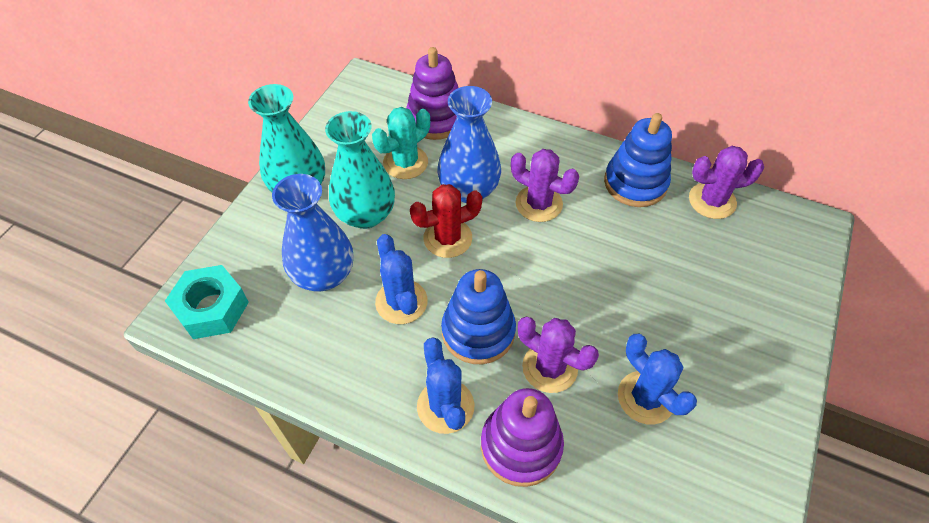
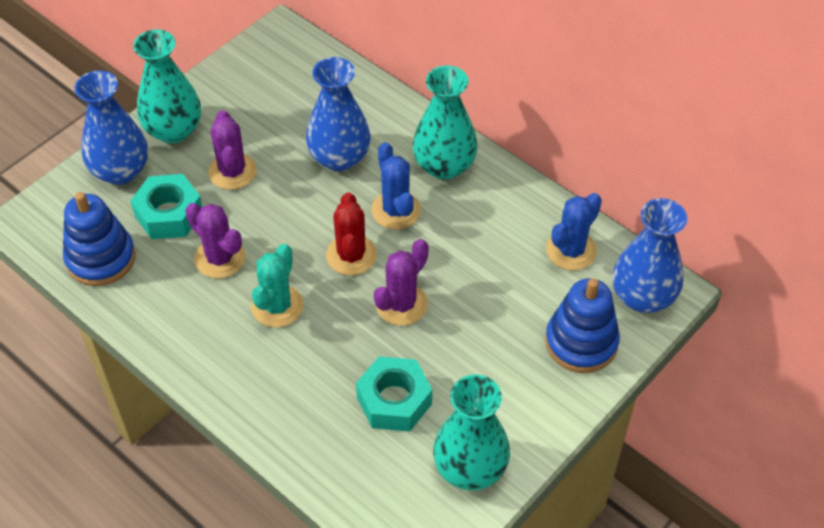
blue cactus: 3 -> 2
blue vase: 2 -> 3
purple stacking toy: 2 -> 0
turquoise nut: 1 -> 2
turquoise vase: 2 -> 3

